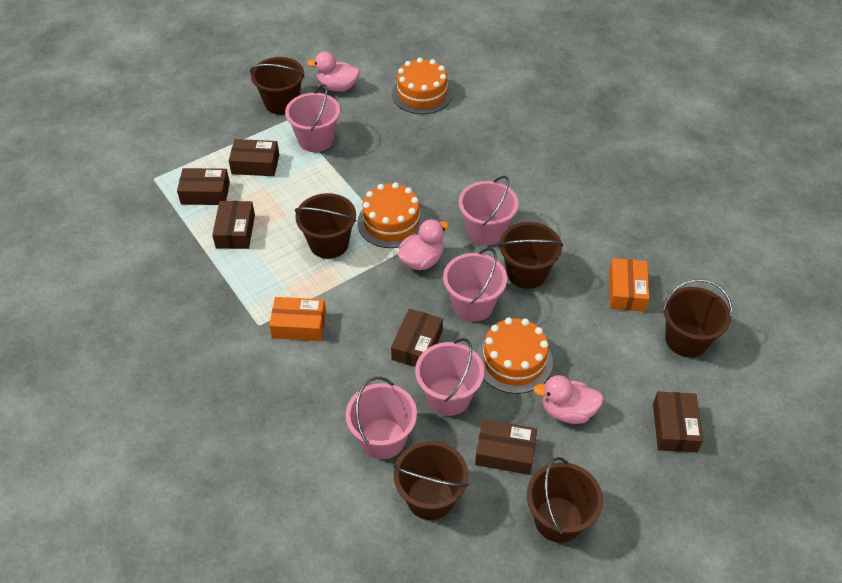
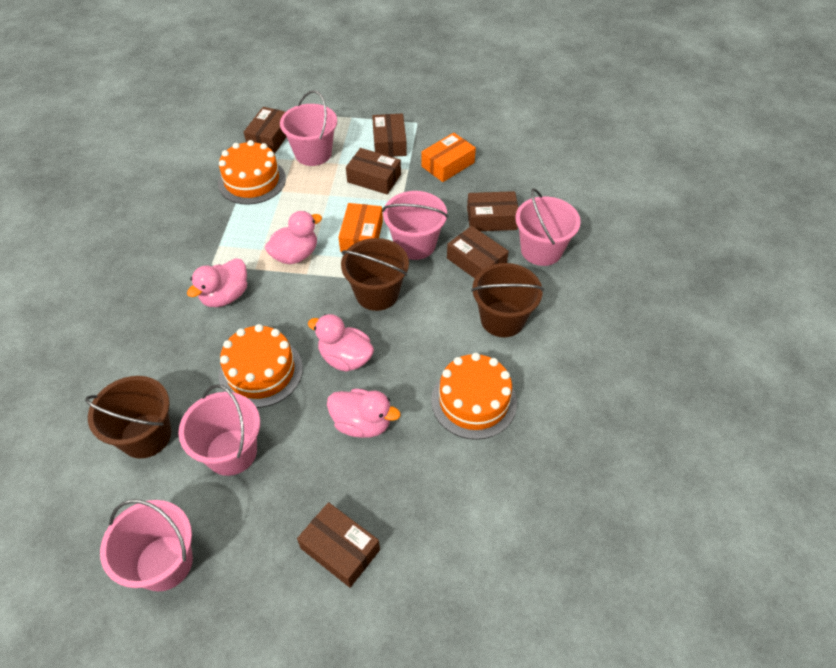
brown bucket: 6 -> 3
pink duck: 3 -> 4

